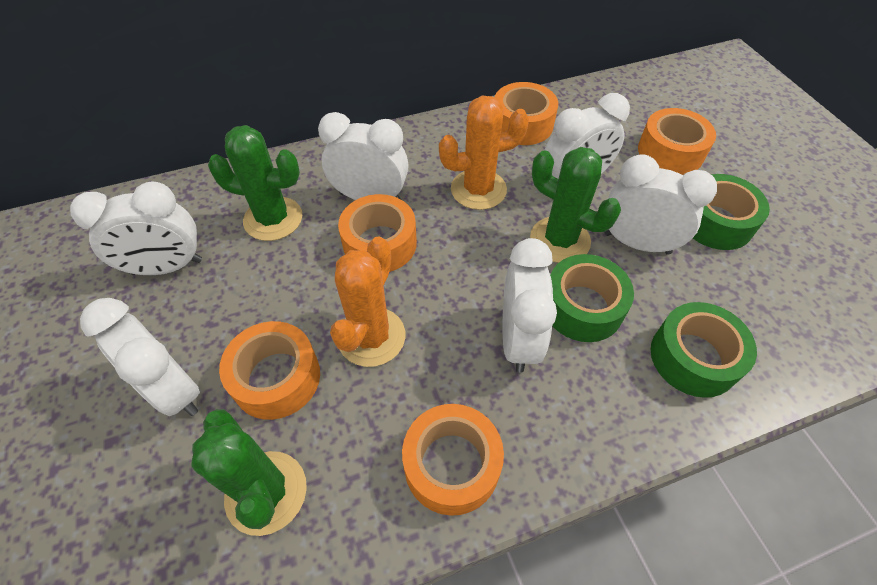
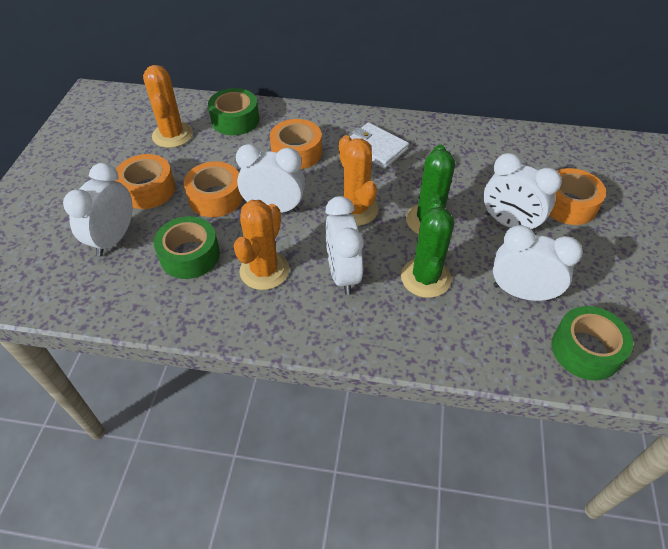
green cactus: 3 -> 2
orange cactus: 2 -> 3
orange tape: 5 -> 4
white clock: 6 -> 5
white wallet: 0 -> 1

